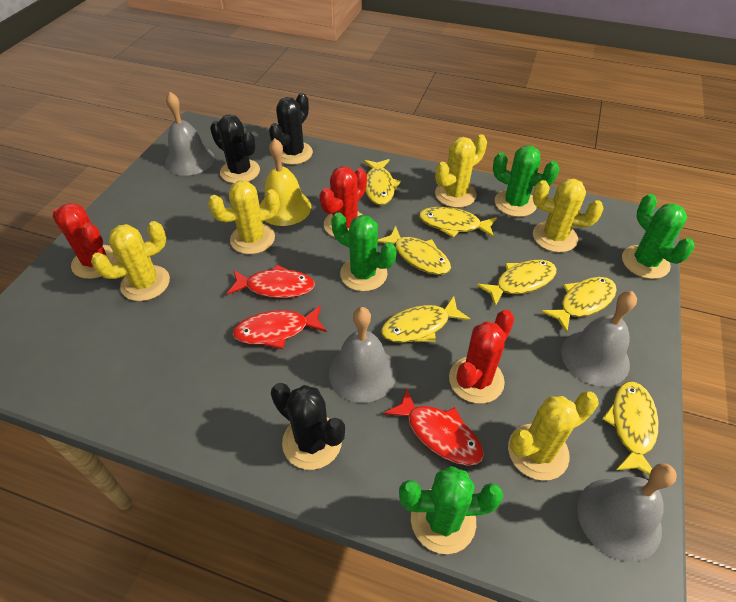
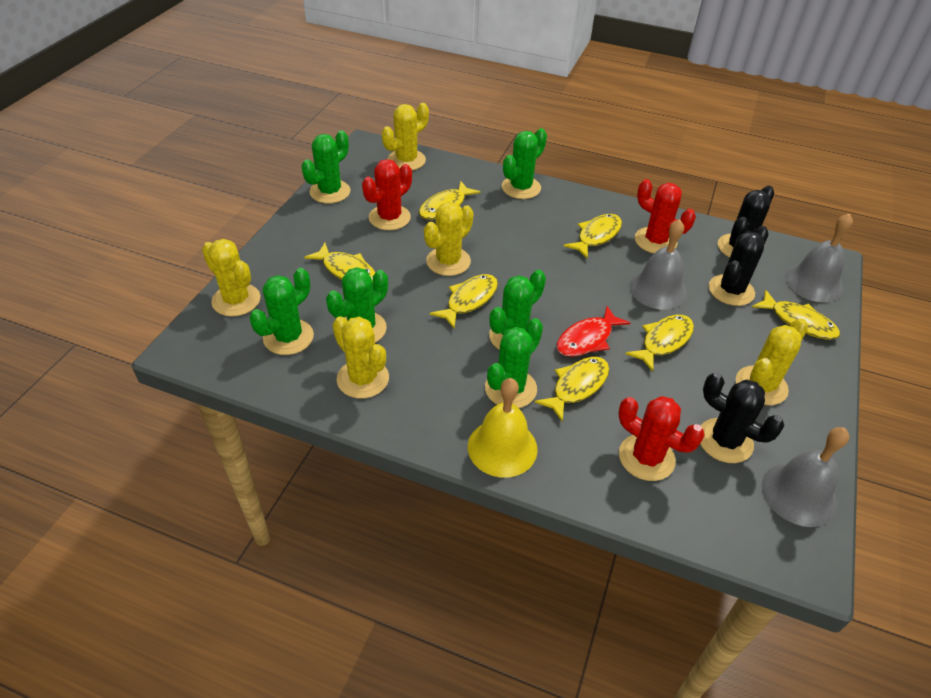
green cactus: 4 -> 6
grey bell: 4 -> 3
red fish: 3 -> 1

